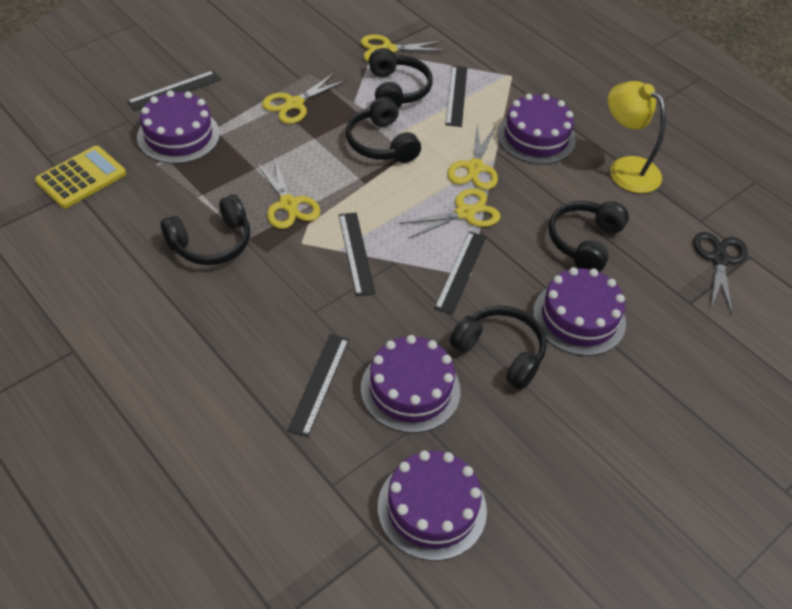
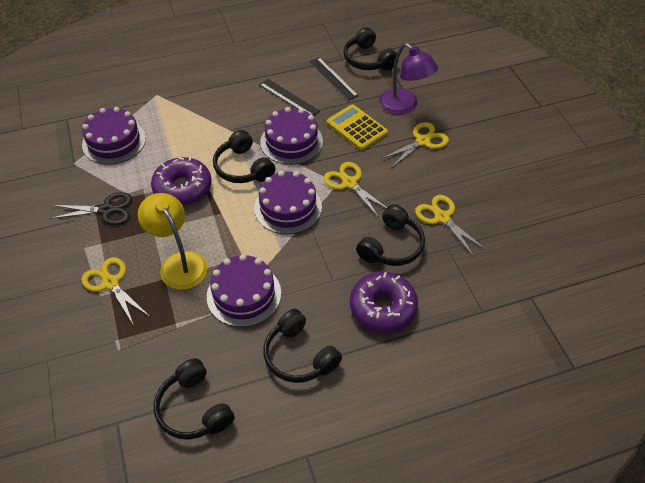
black ruler: 5 -> 2
purple cake: 5 -> 4
purple donut: 0 -> 2
purple lamp: 0 -> 1
yellow scissors: 5 -> 4

